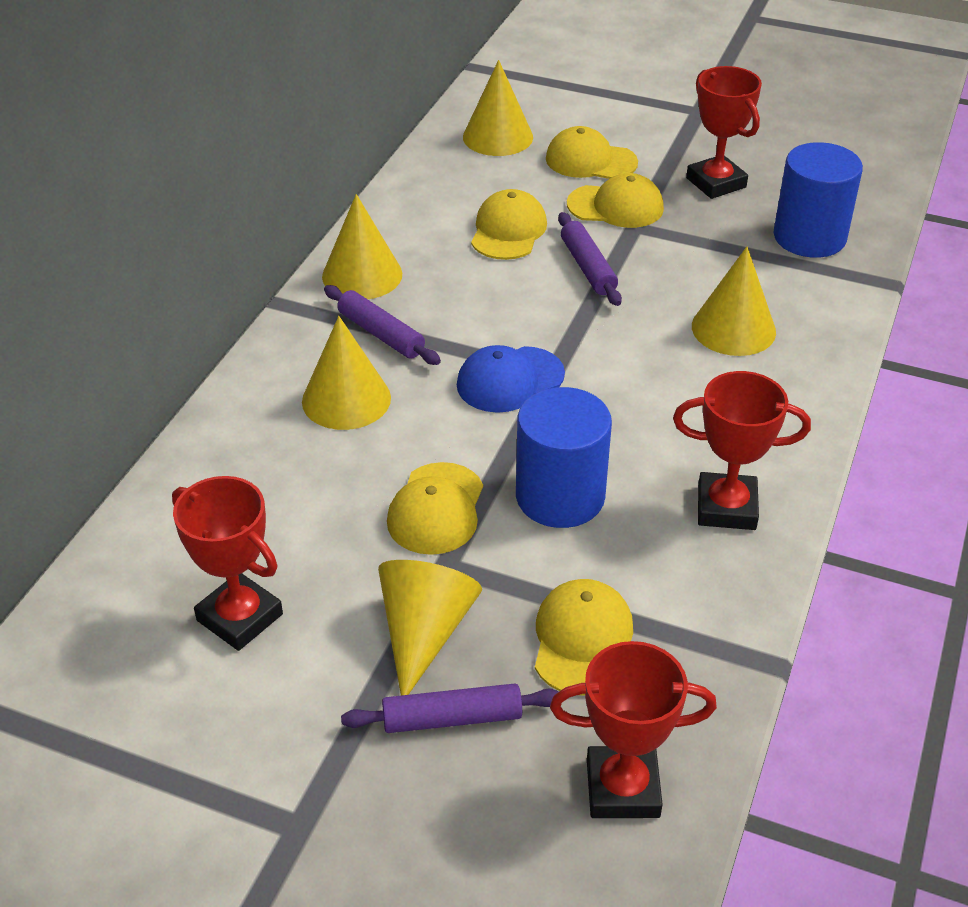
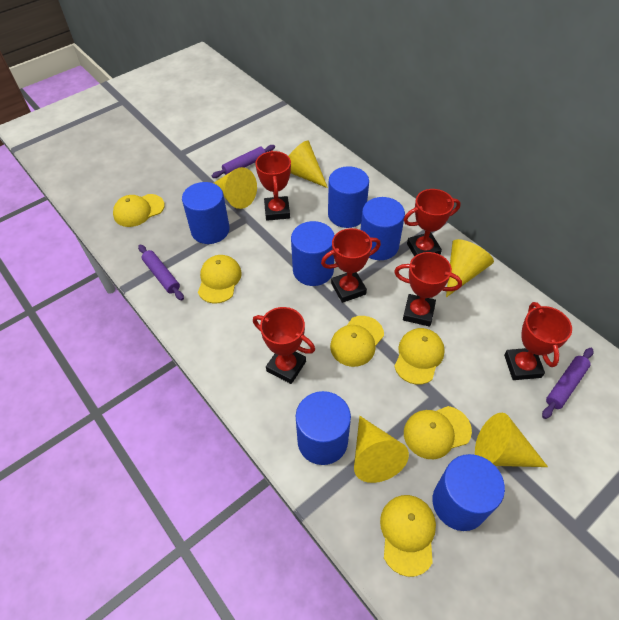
blue cap: 1 -> 0
blue cylinder: 2 -> 6
red trophy: 4 -> 6
yellow cap: 5 -> 6

